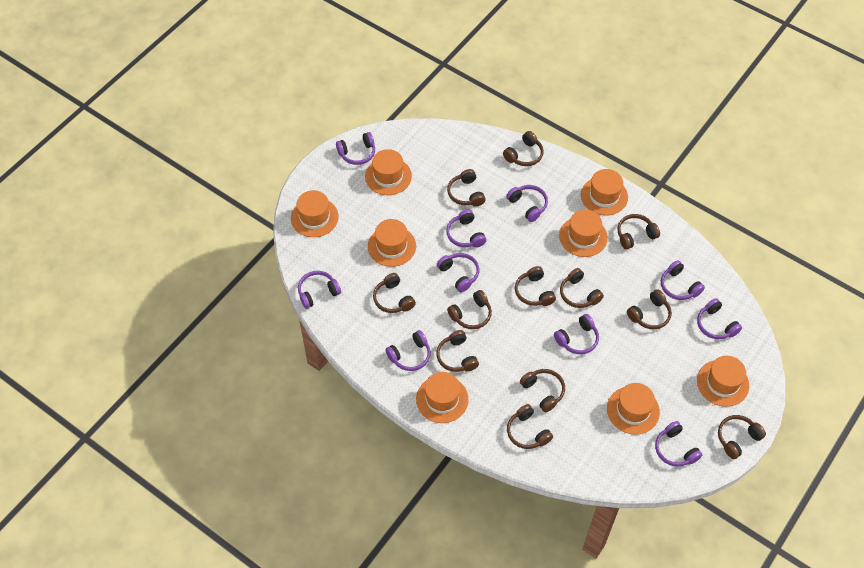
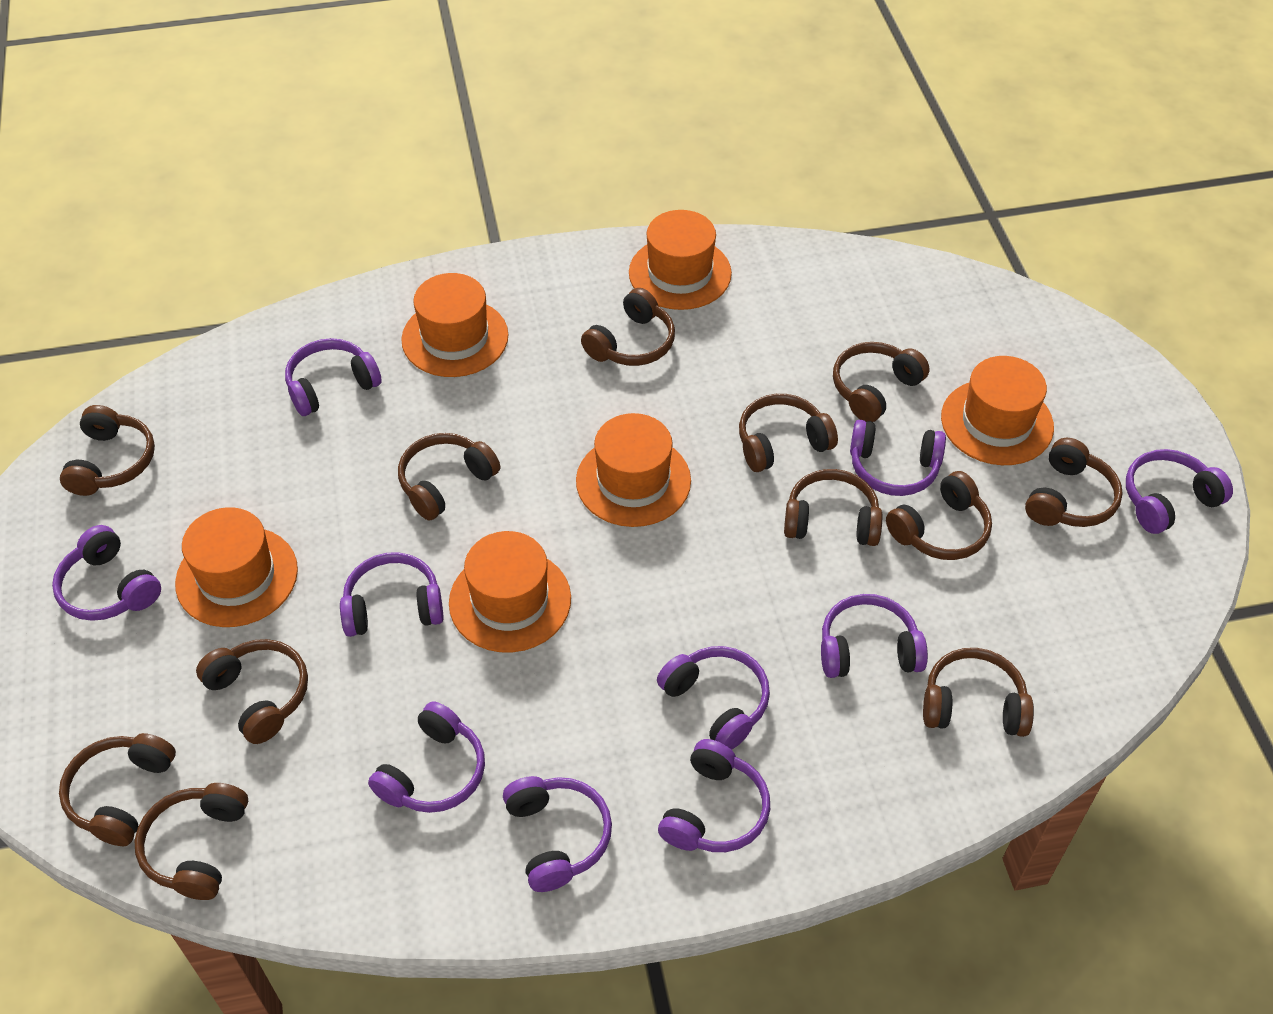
orange hat: 8 -> 6

